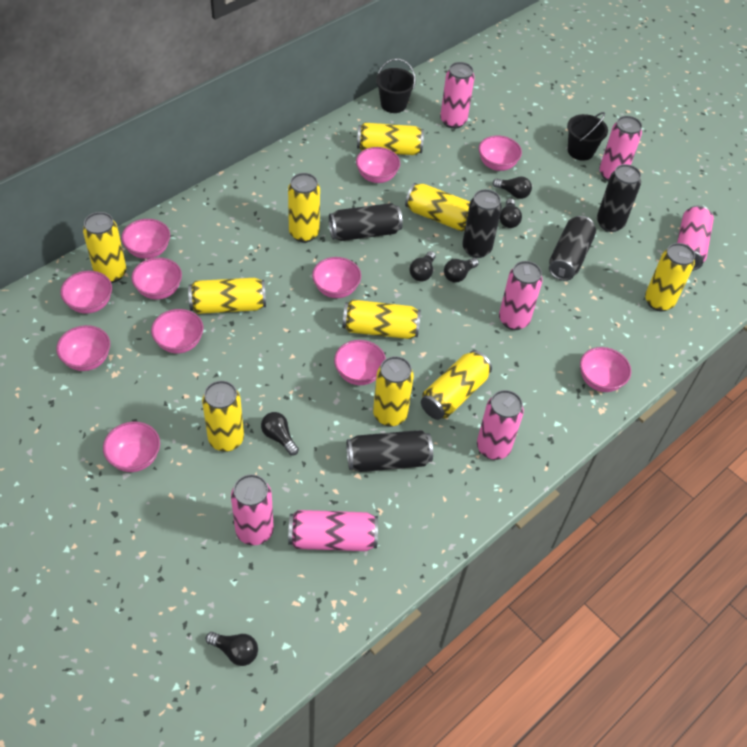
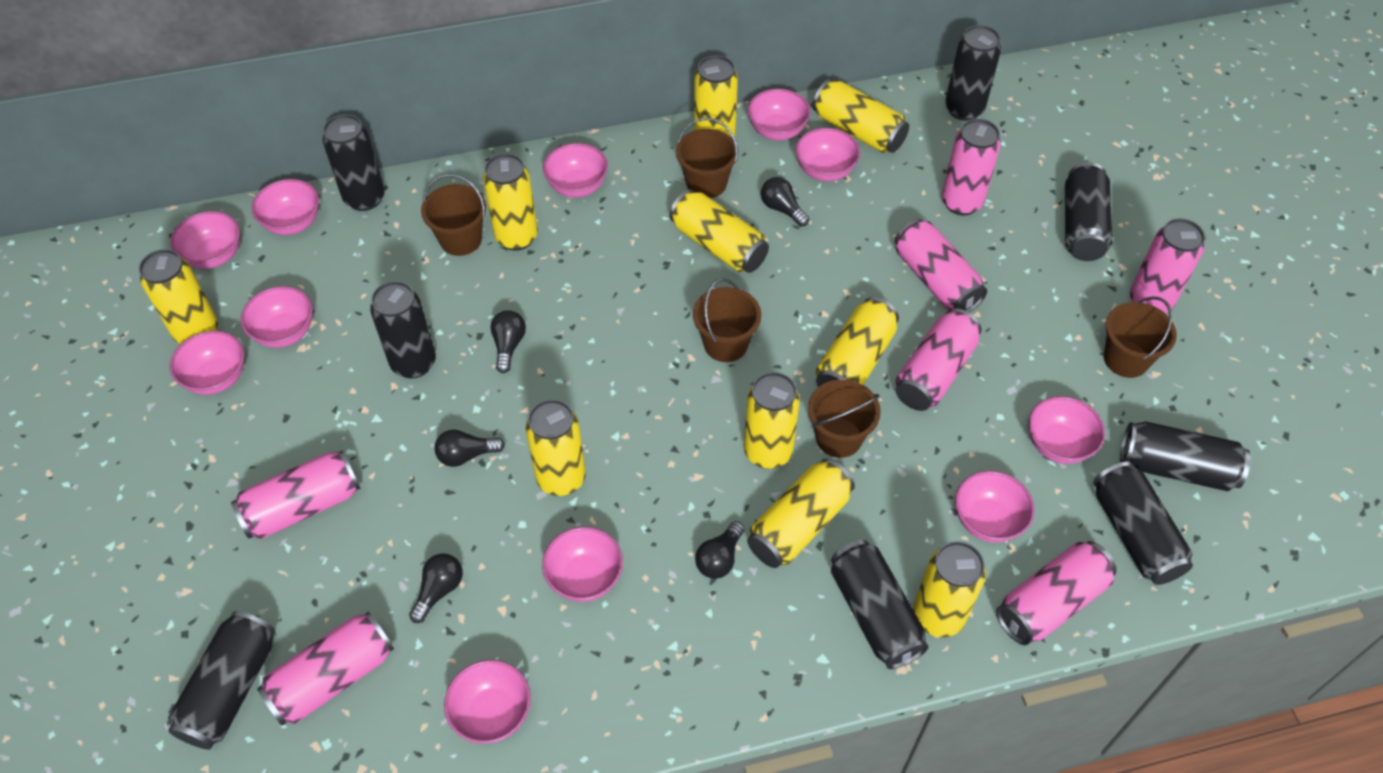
black bucket: 2 -> 0
black can: 5 -> 8
black light bulb: 6 -> 5
brown bucket: 0 -> 5

